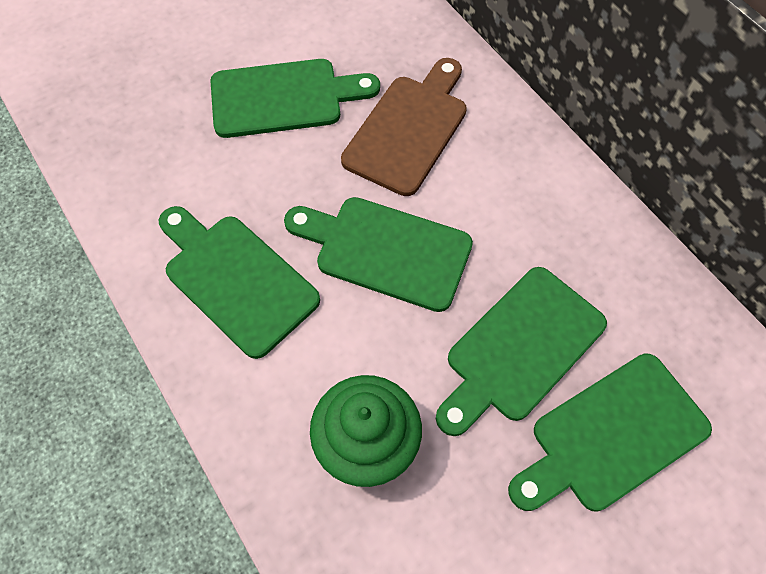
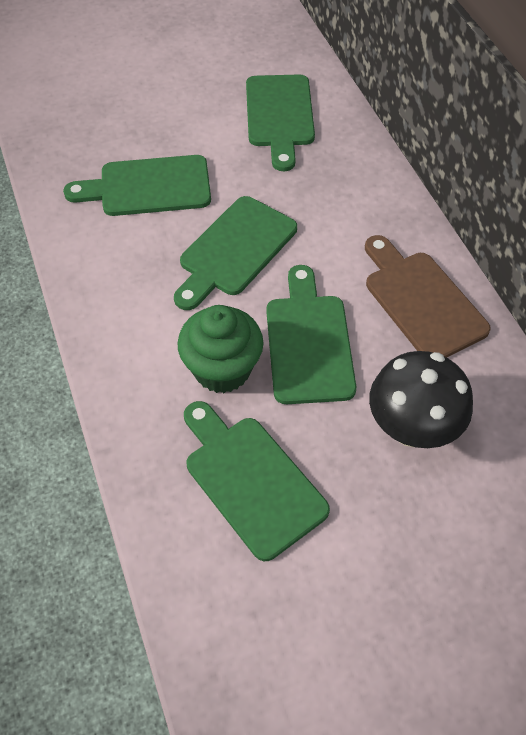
black mushroom: 0 -> 1

